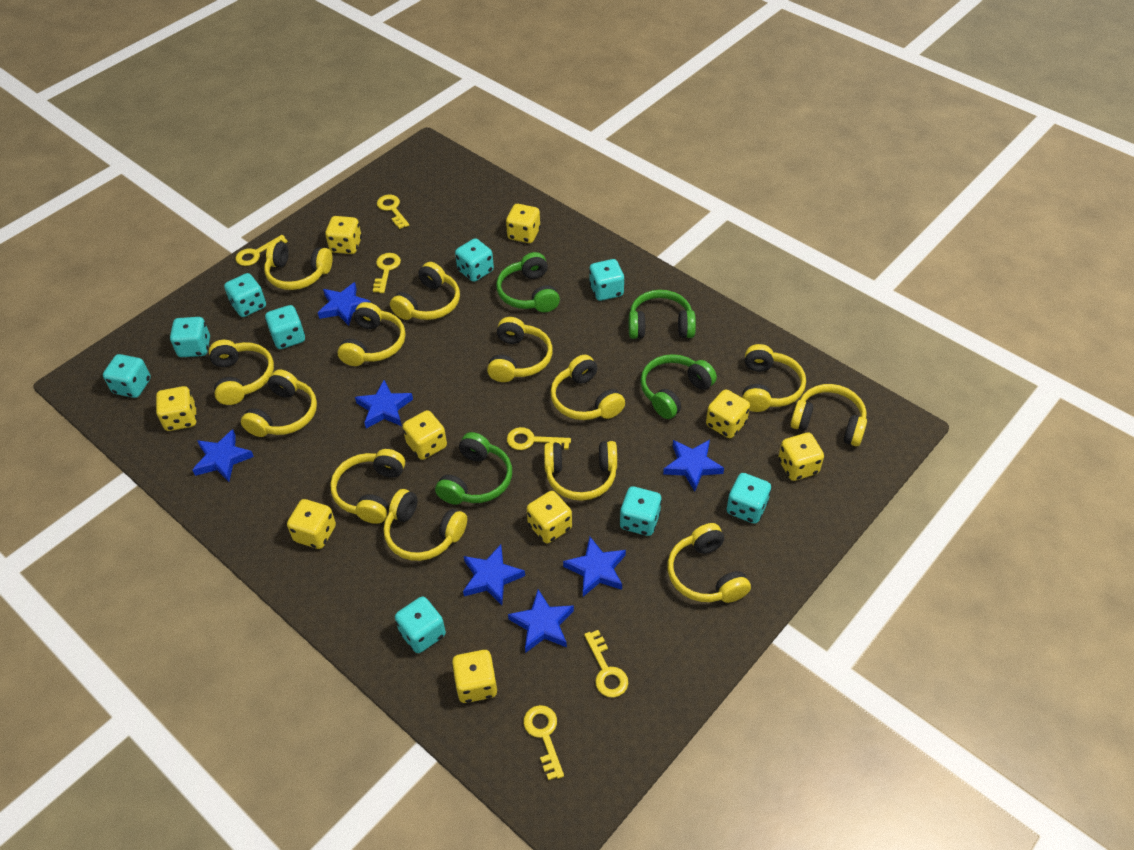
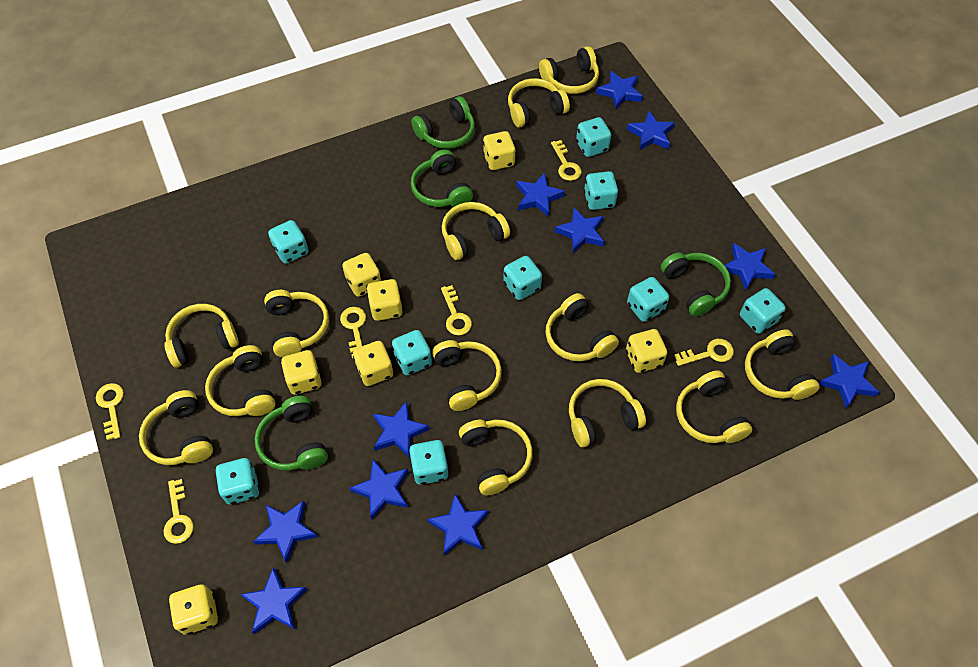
blue star: 7 -> 11
yellow dice: 9 -> 7

